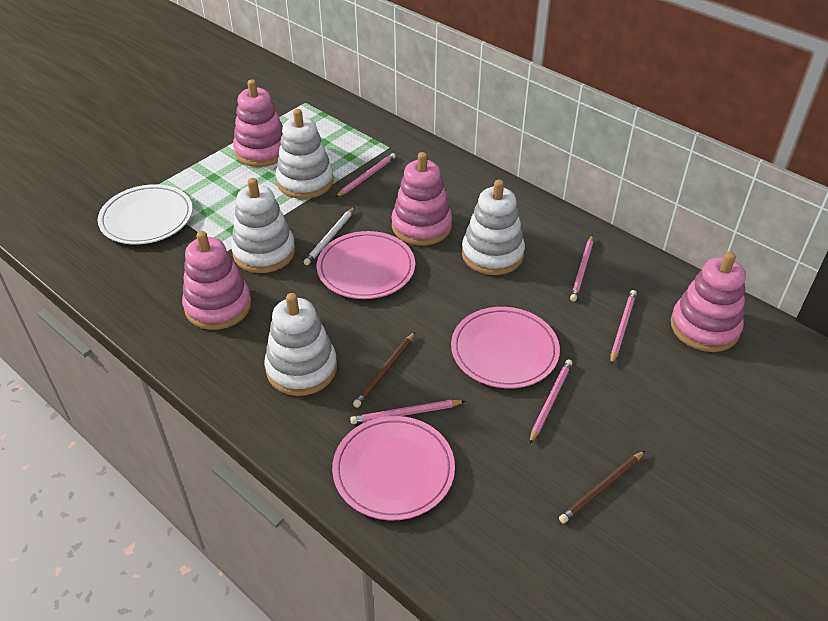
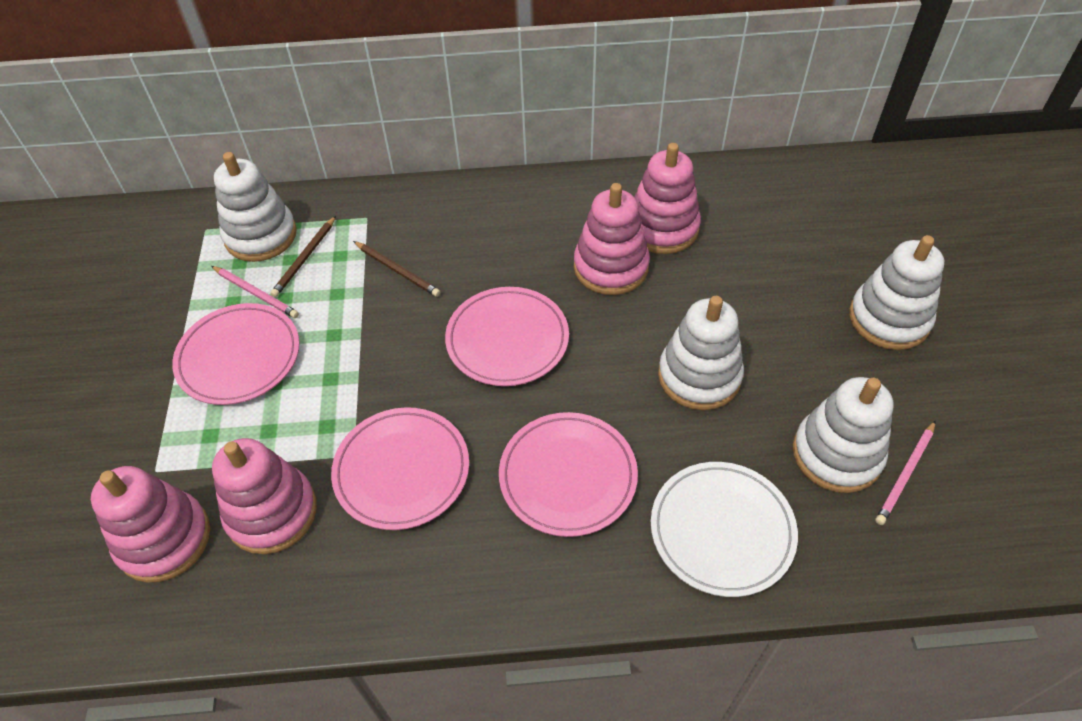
pink pencil: 5 -> 2
pink plate: 3 -> 4
white pencil: 1 -> 0

